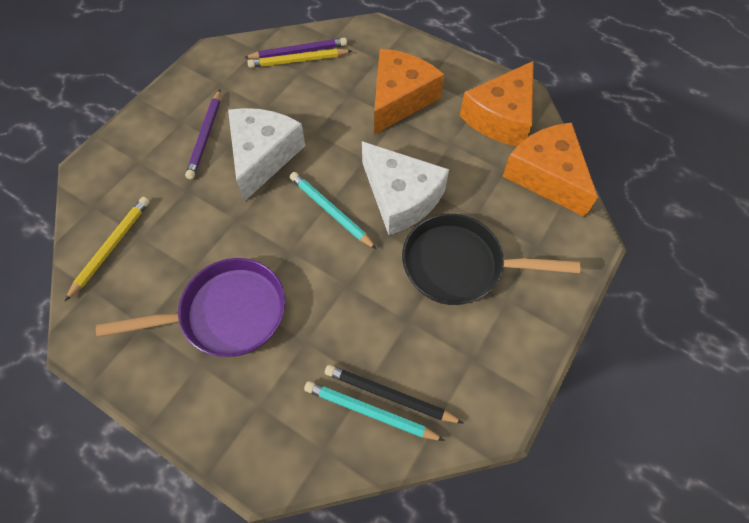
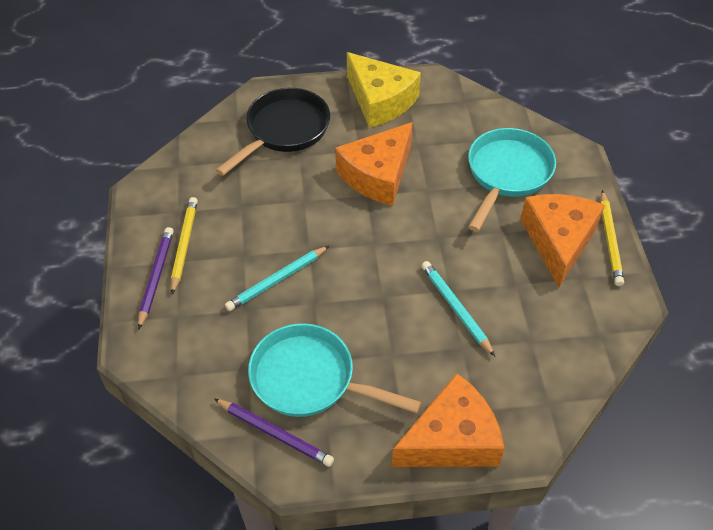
black pencil: 1 -> 0
purple pan: 1 -> 0
turquoise pan: 0 -> 2
white cheese: 2 -> 0
yellow cheese: 0 -> 1

